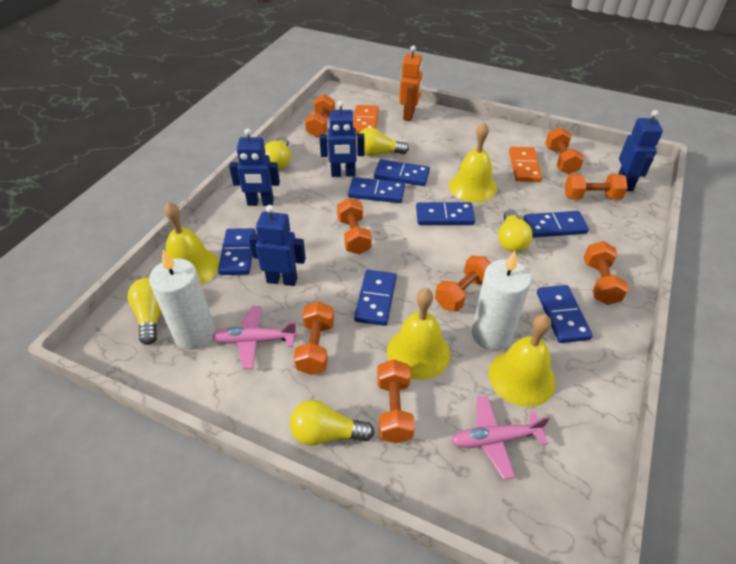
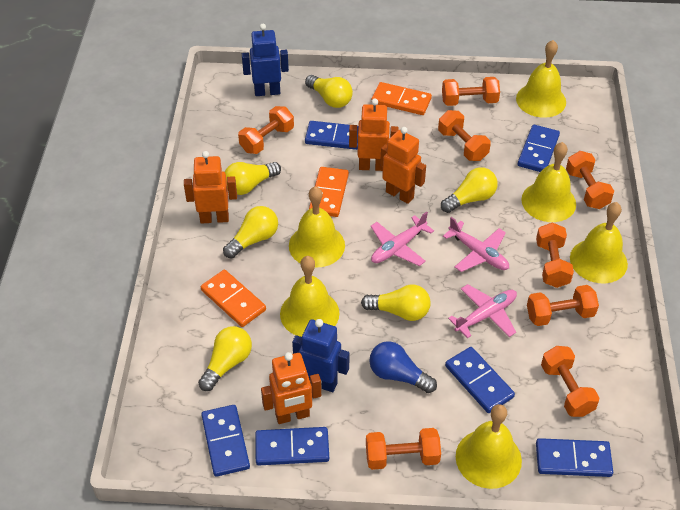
blue domino: 7 -> 6
blue light bulb: 0 -> 1
blue robot: 4 -> 2
orange domino: 2 -> 3
orange robot: 1 -> 4
pink plane: 2 -> 3
white candle: 2 -> 0
yellow bell: 4 -> 6
yellow light bulb: 5 -> 6

